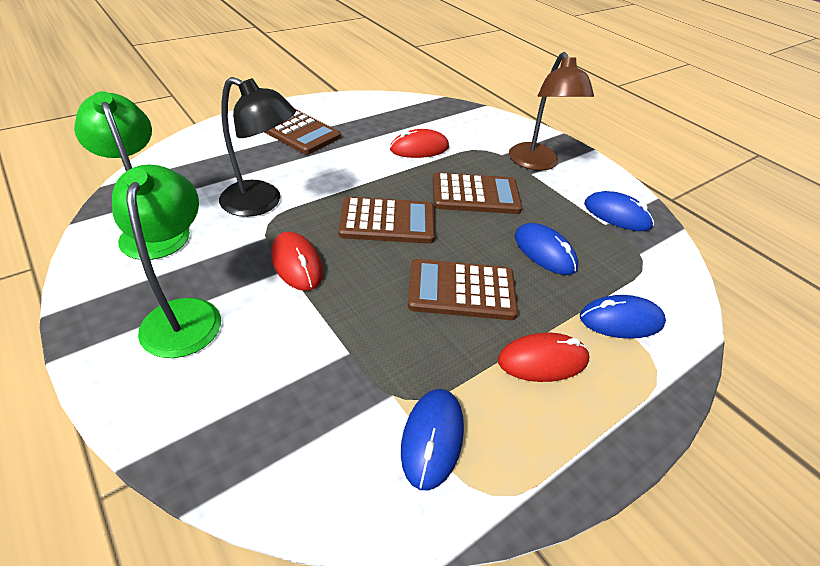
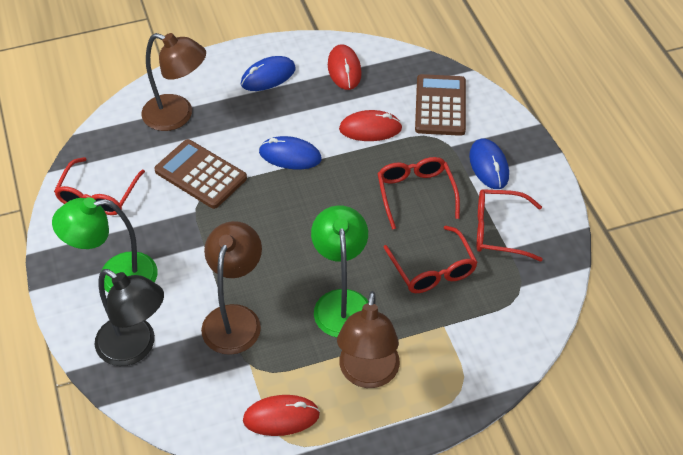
blue mouse: 4 -> 3
brown calculator: 4 -> 2
brown lamp: 1 -> 3
red glasses: 0 -> 4

